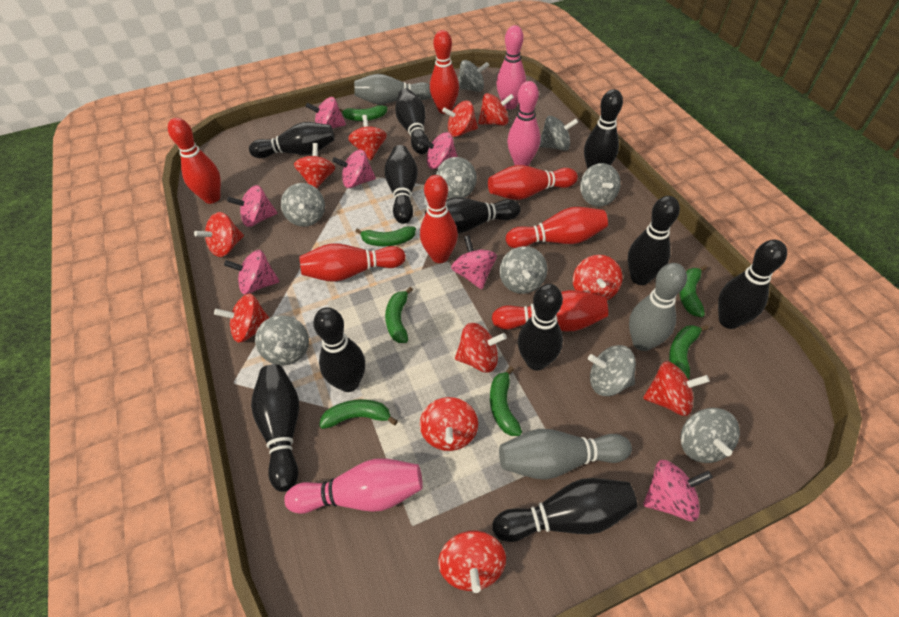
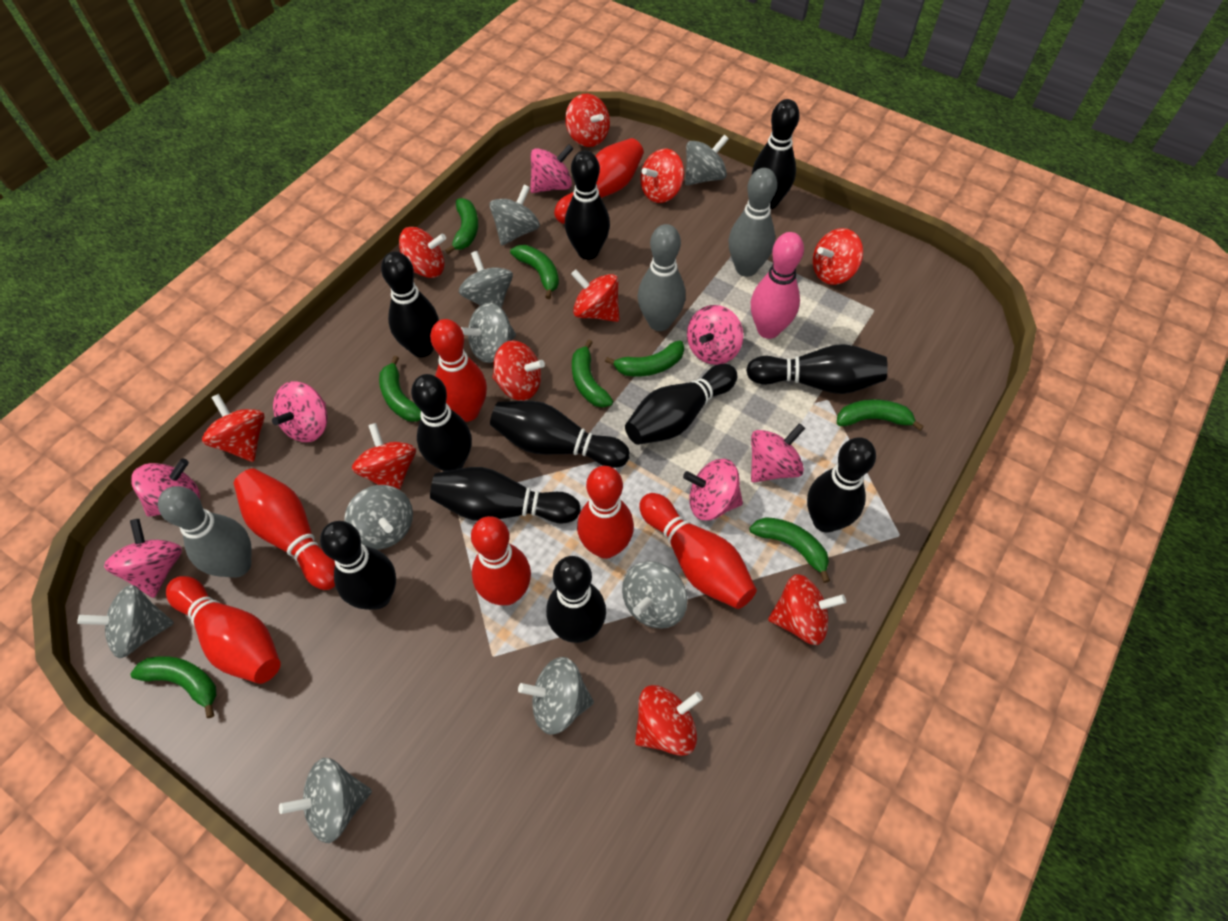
green banana: 7 -> 8
pink bowling pin: 3 -> 1
red spinning top: 11 -> 10

